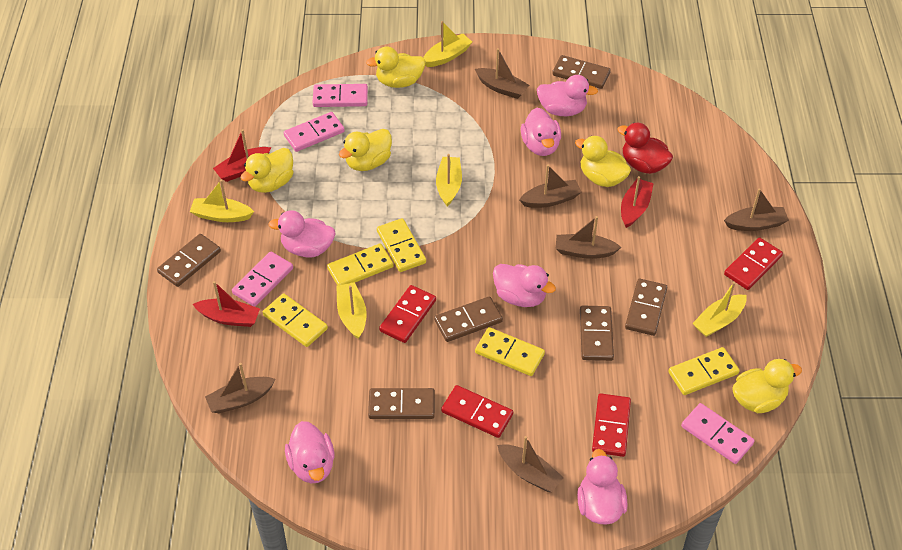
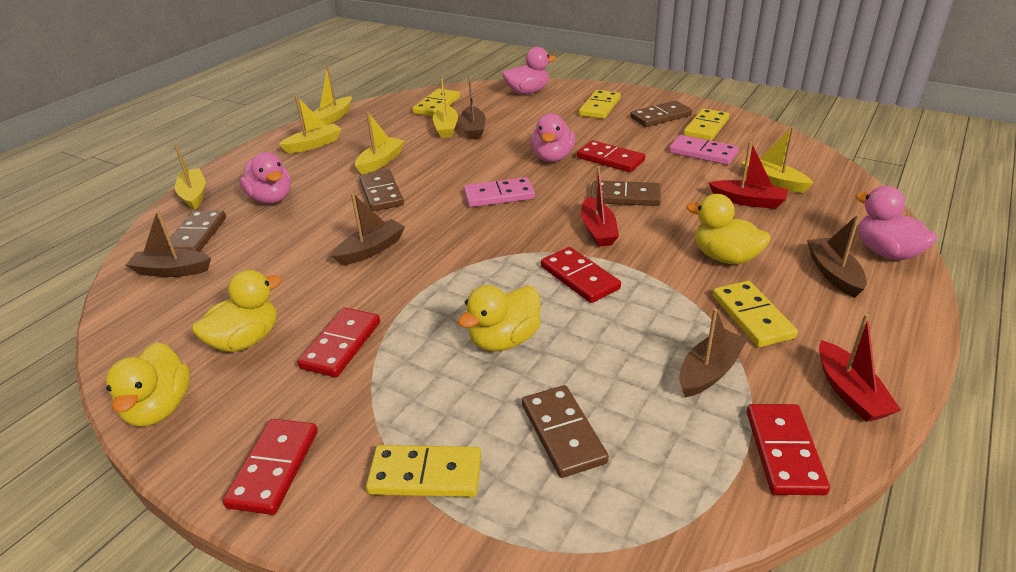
brown boat: 6 -> 5
brown domino: 6 -> 5
pink domino: 4 -> 2
pink duck: 6 -> 4
red domino: 4 -> 5
red duck: 1 -> 0
yellow boat: 5 -> 6
yellow duck: 5 -> 4

